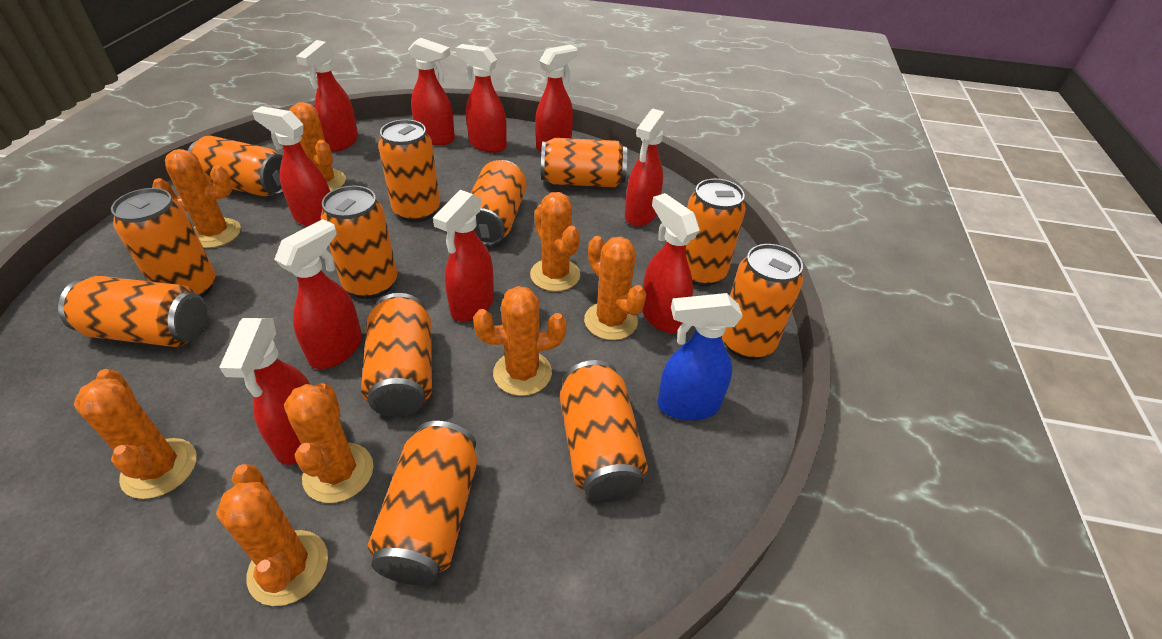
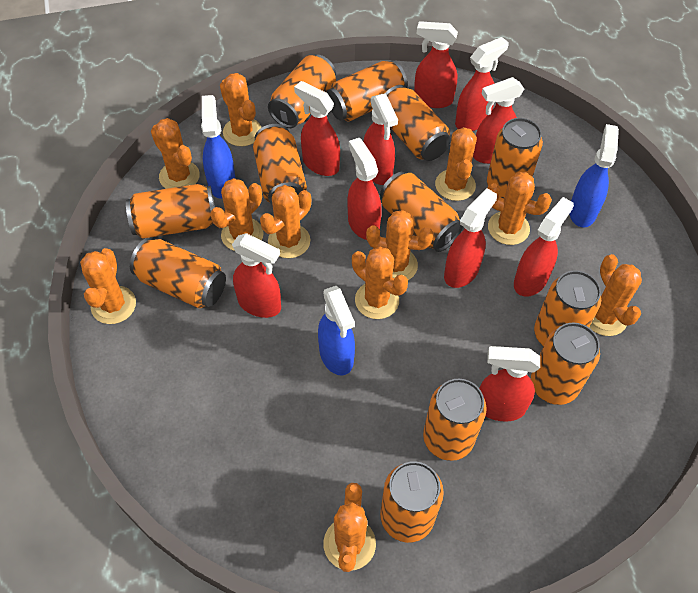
blue spray bottle: 1 -> 3
orange cactus: 8 -> 11

